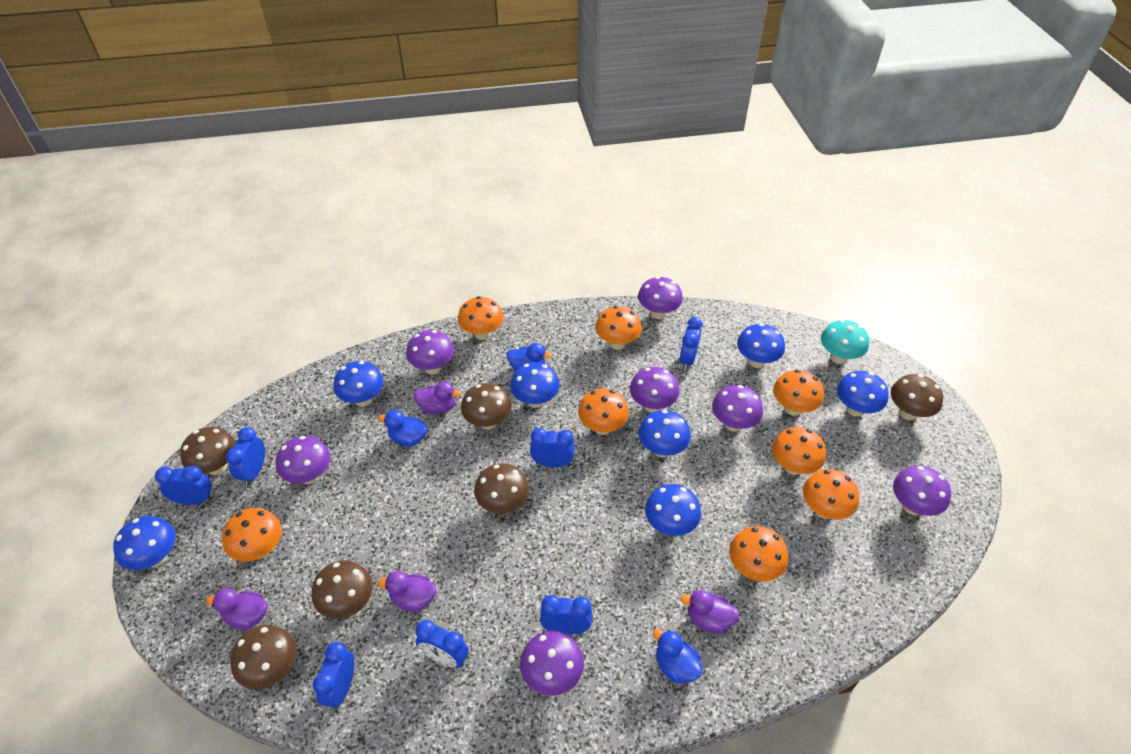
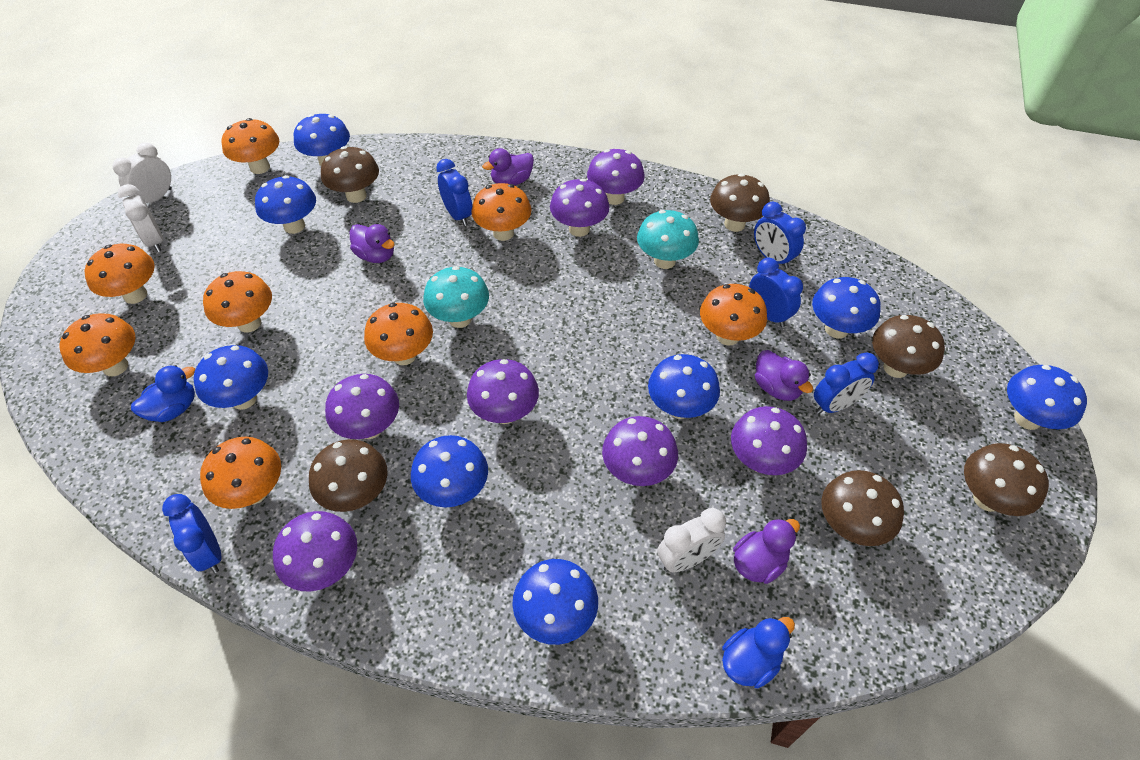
blue clock: 7 -> 5
blue duck: 3 -> 2
blue mushroom: 7 -> 8
turquoise mushroom: 1 -> 2
white clock: 0 -> 3

